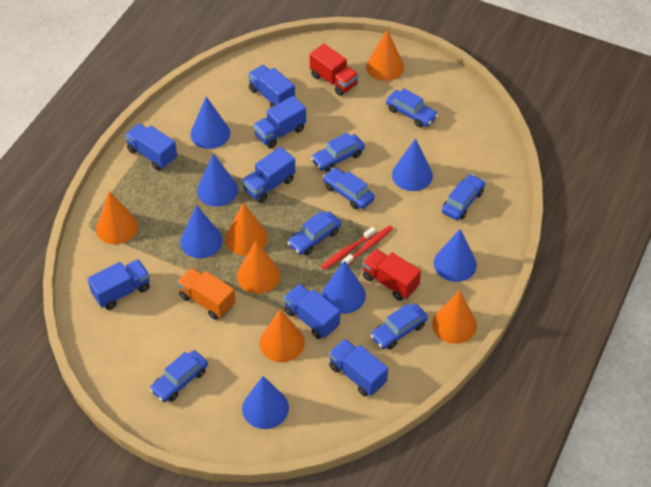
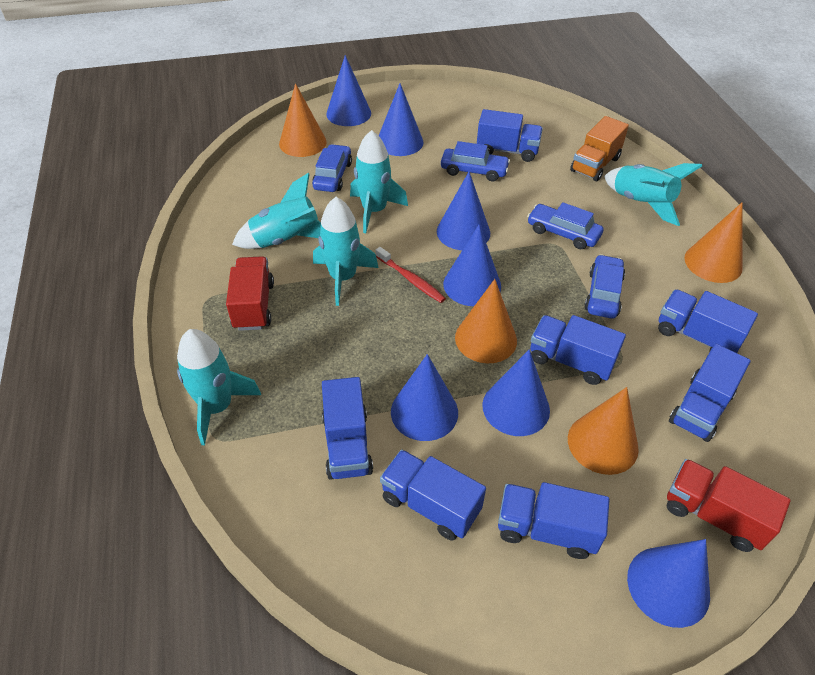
blue car: 7 -> 4
orange cone: 6 -> 4
red toothbrush: 2 -> 1
turquoise rocket: 0 -> 5

